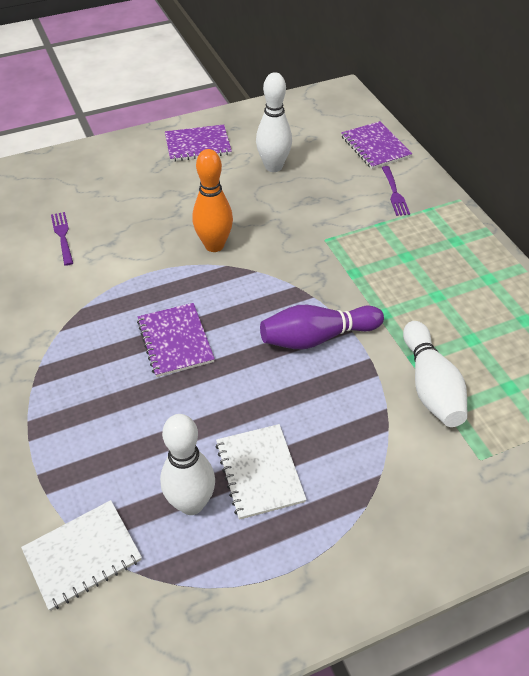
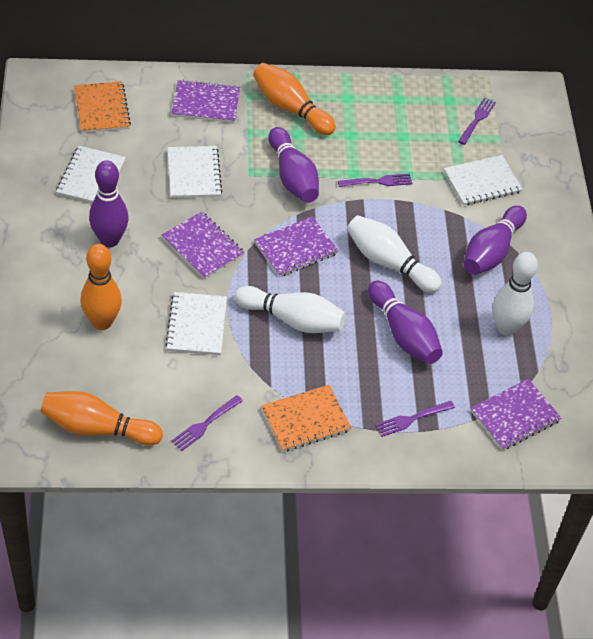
orange bowling pin: 1 -> 3
orange notebook: 0 -> 2
purple bowling pin: 1 -> 4
purple fork: 2 -> 4
purple notebook: 3 -> 4
white notebook: 2 -> 4

